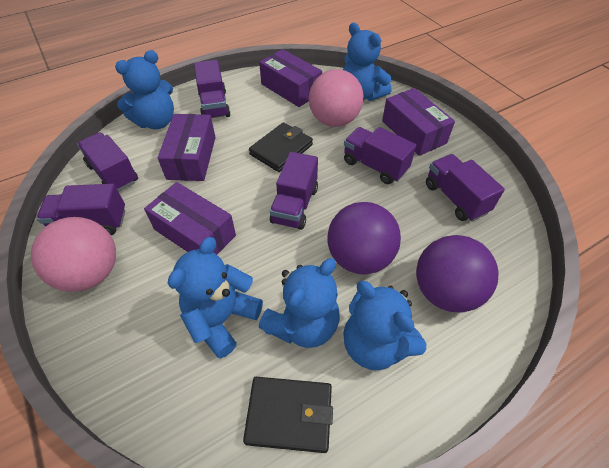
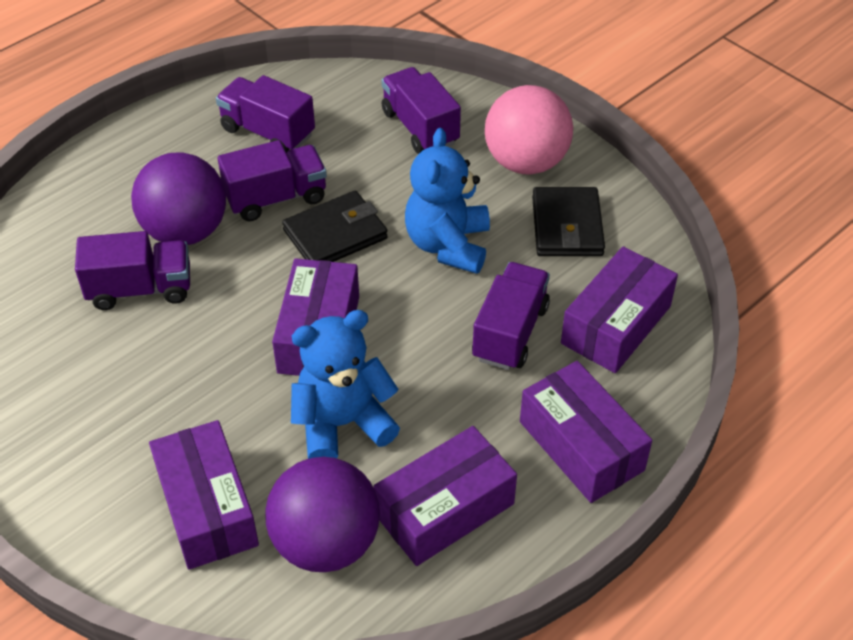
blue teddy bear: 5 -> 2
pink ball: 2 -> 1
purple box: 4 -> 5
purple truck: 6 -> 5

